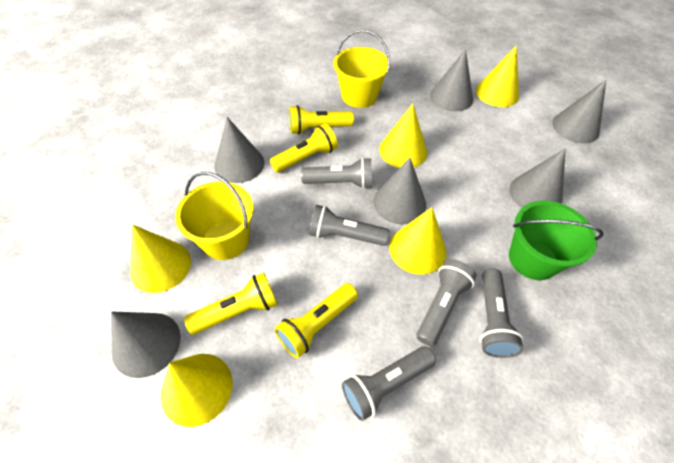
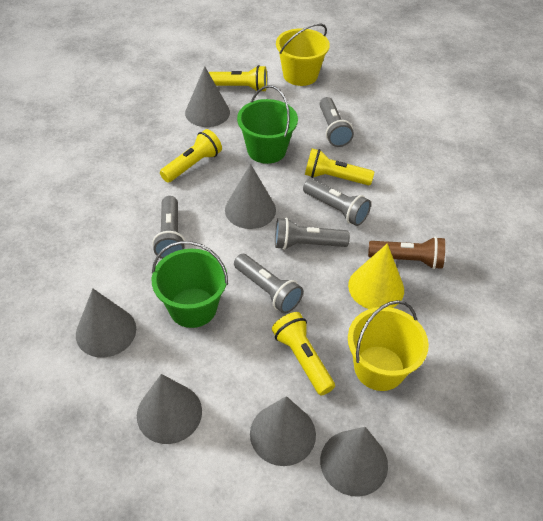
brown flashlight: 0 -> 1
green bucket: 1 -> 2
yellow cone: 5 -> 1

